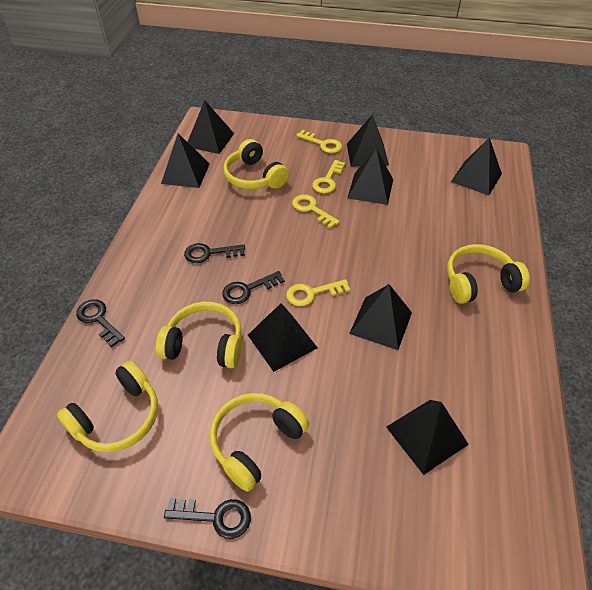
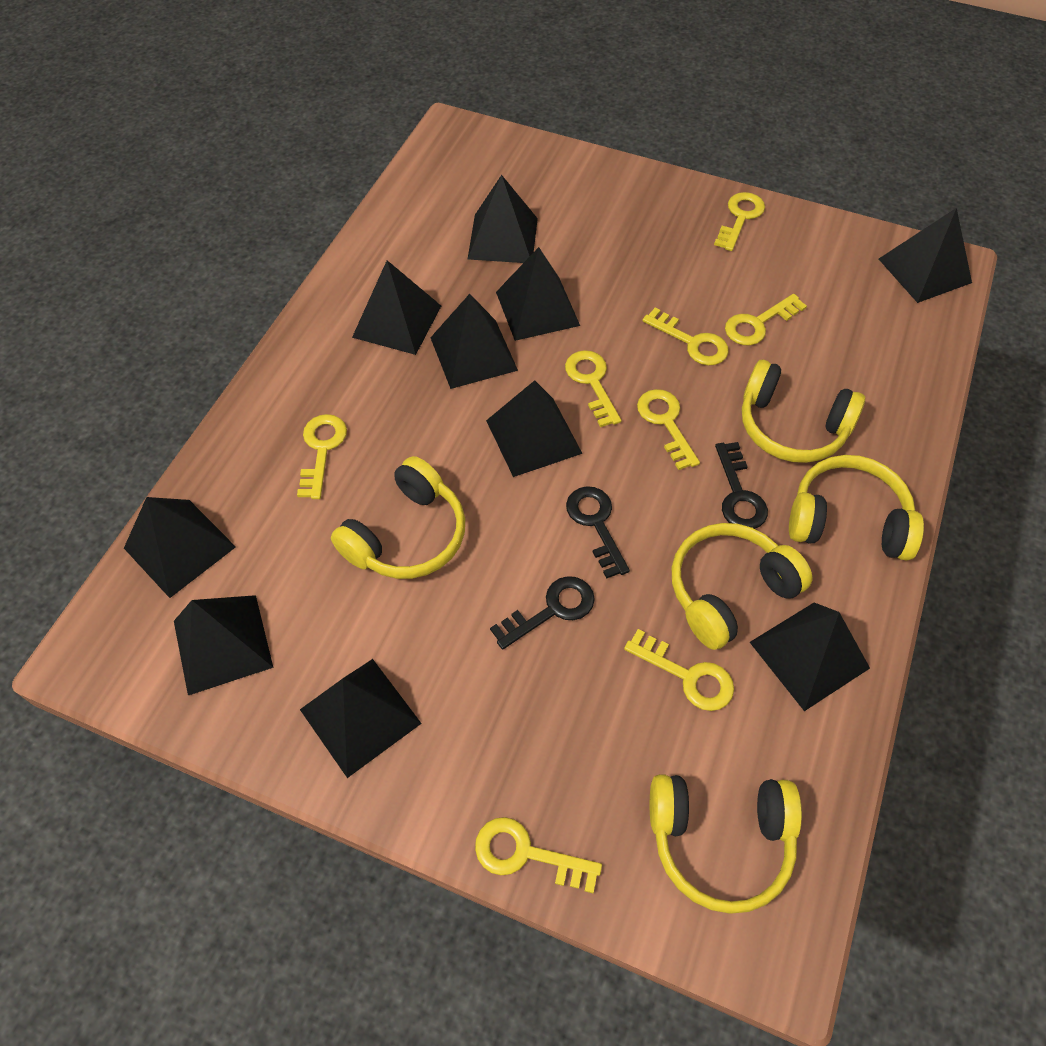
black key: 4 -> 3
black pyramid: 8 -> 10
yellow key: 4 -> 8

